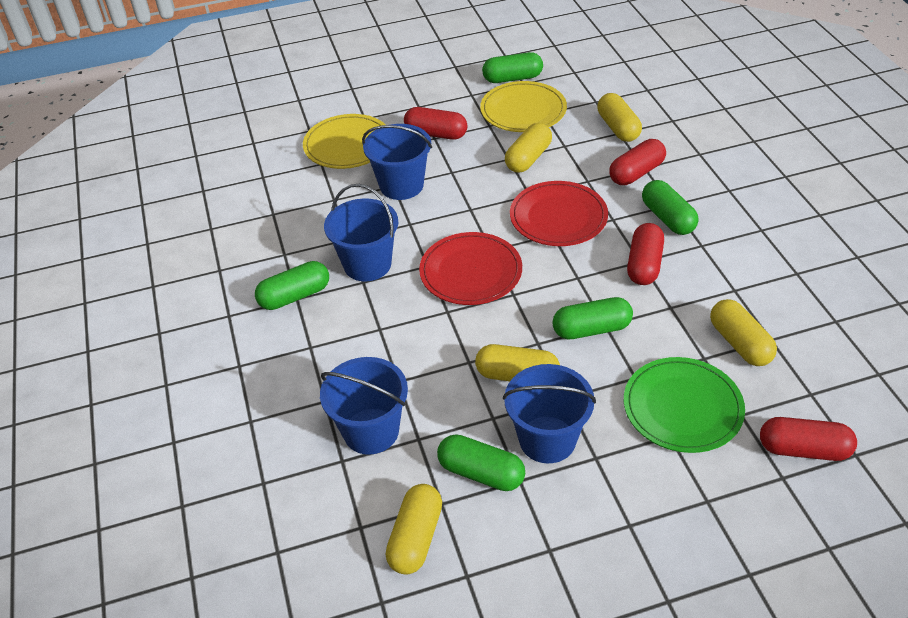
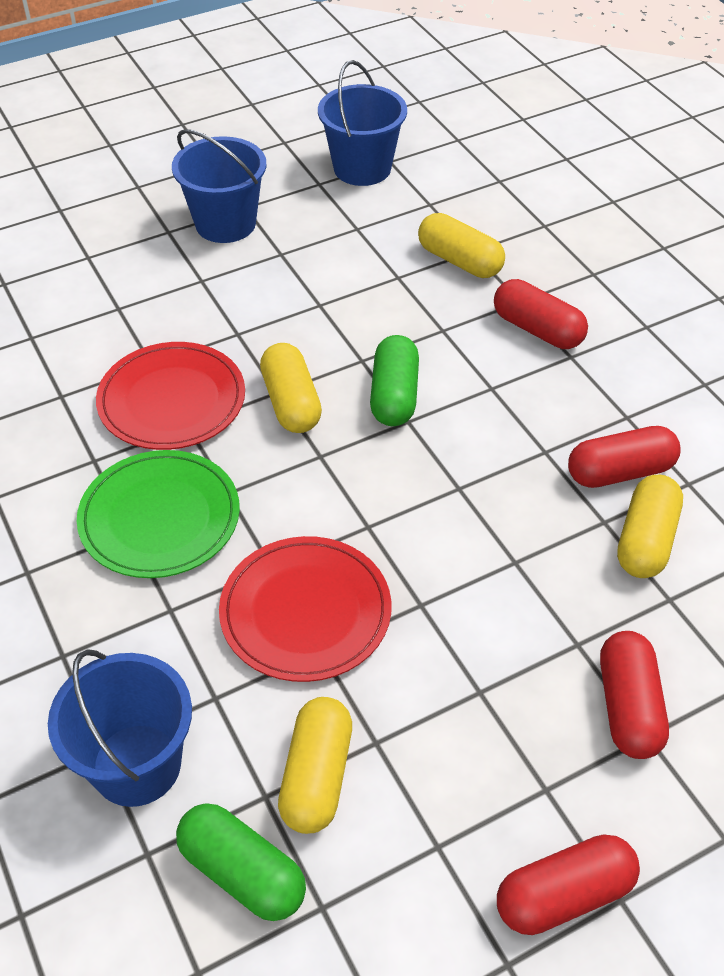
blue bucket: 4 -> 3
green capsule: 5 -> 2
yellow capsule: 5 -> 4
yellow plate: 2 -> 0

